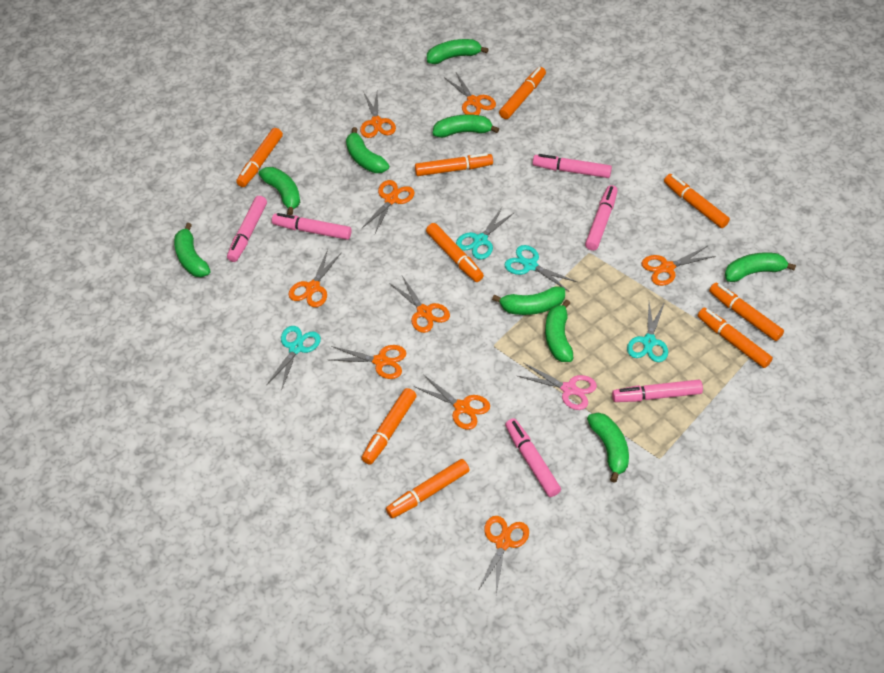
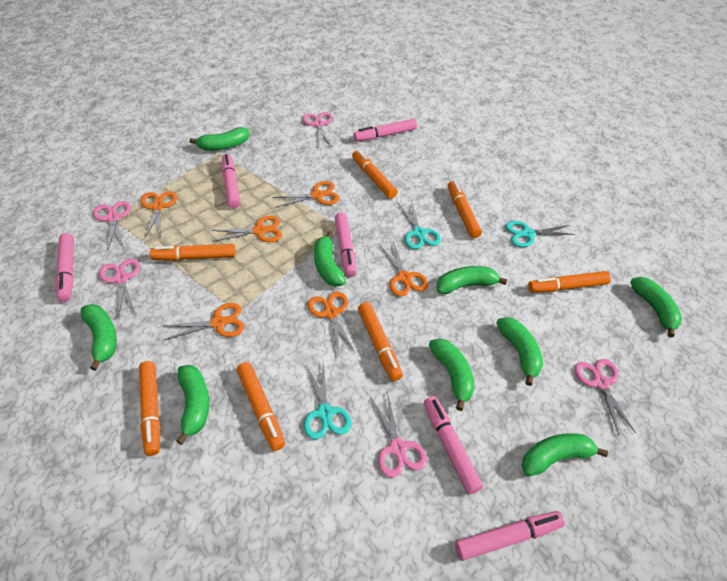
orange marker: 9 -> 7
orange scissors: 9 -> 6
pink scissors: 1 -> 5
turquoise scissors: 4 -> 3

